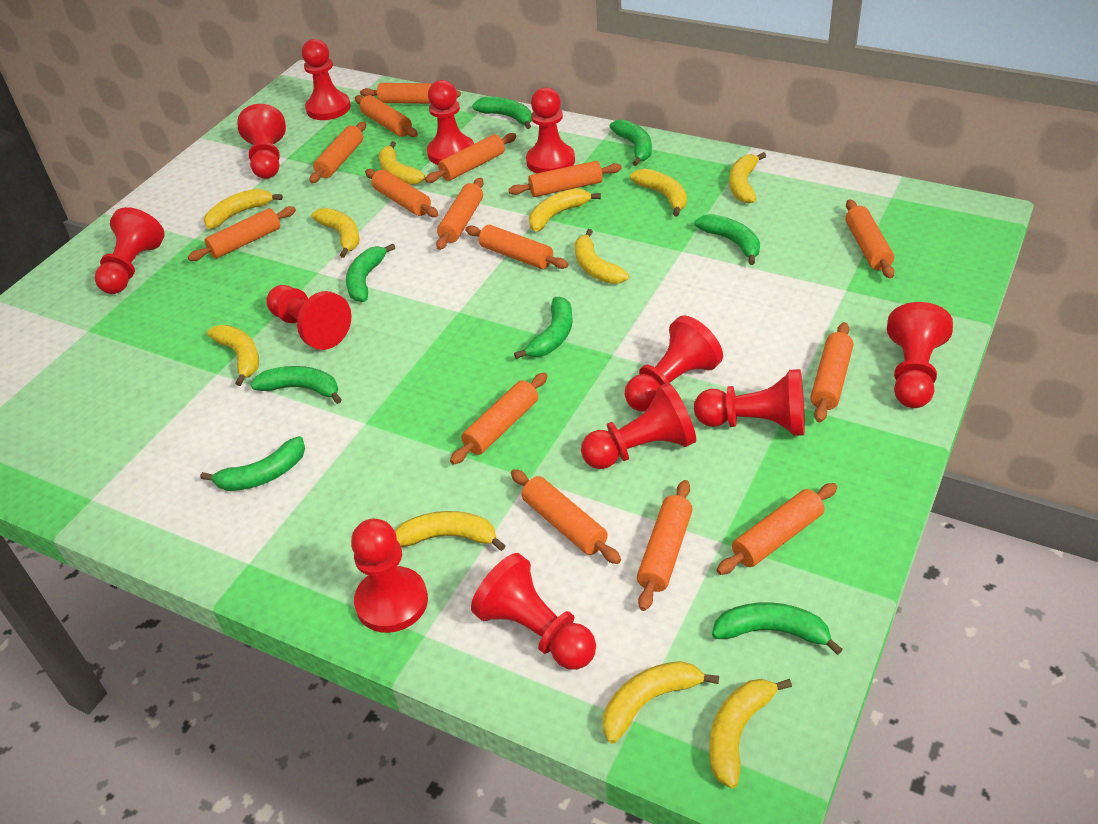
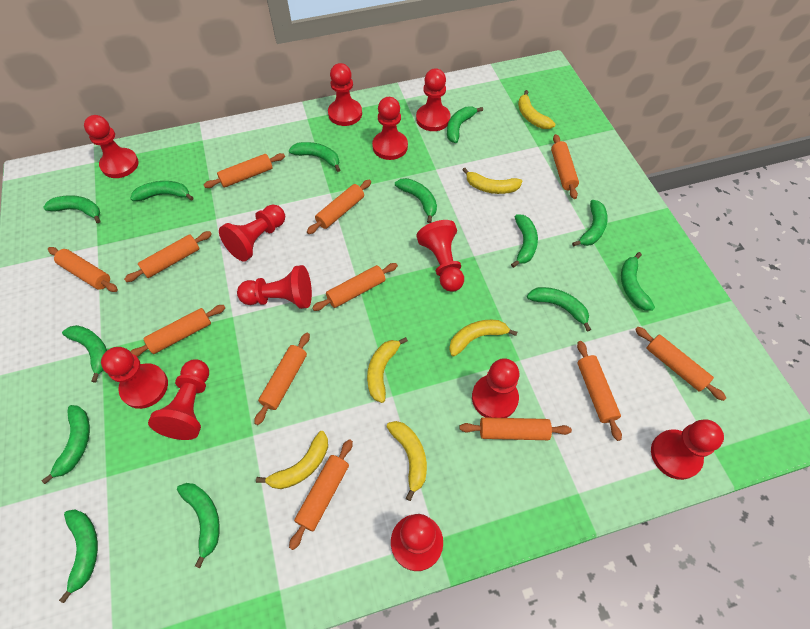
green banana: 8 -> 13
orange rolling pin: 15 -> 12
yellow banana: 11 -> 6

